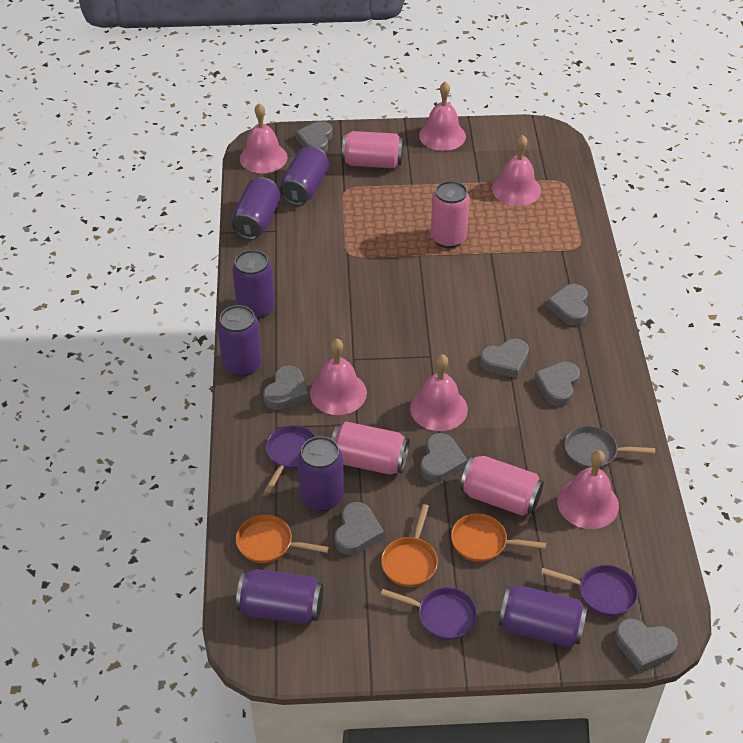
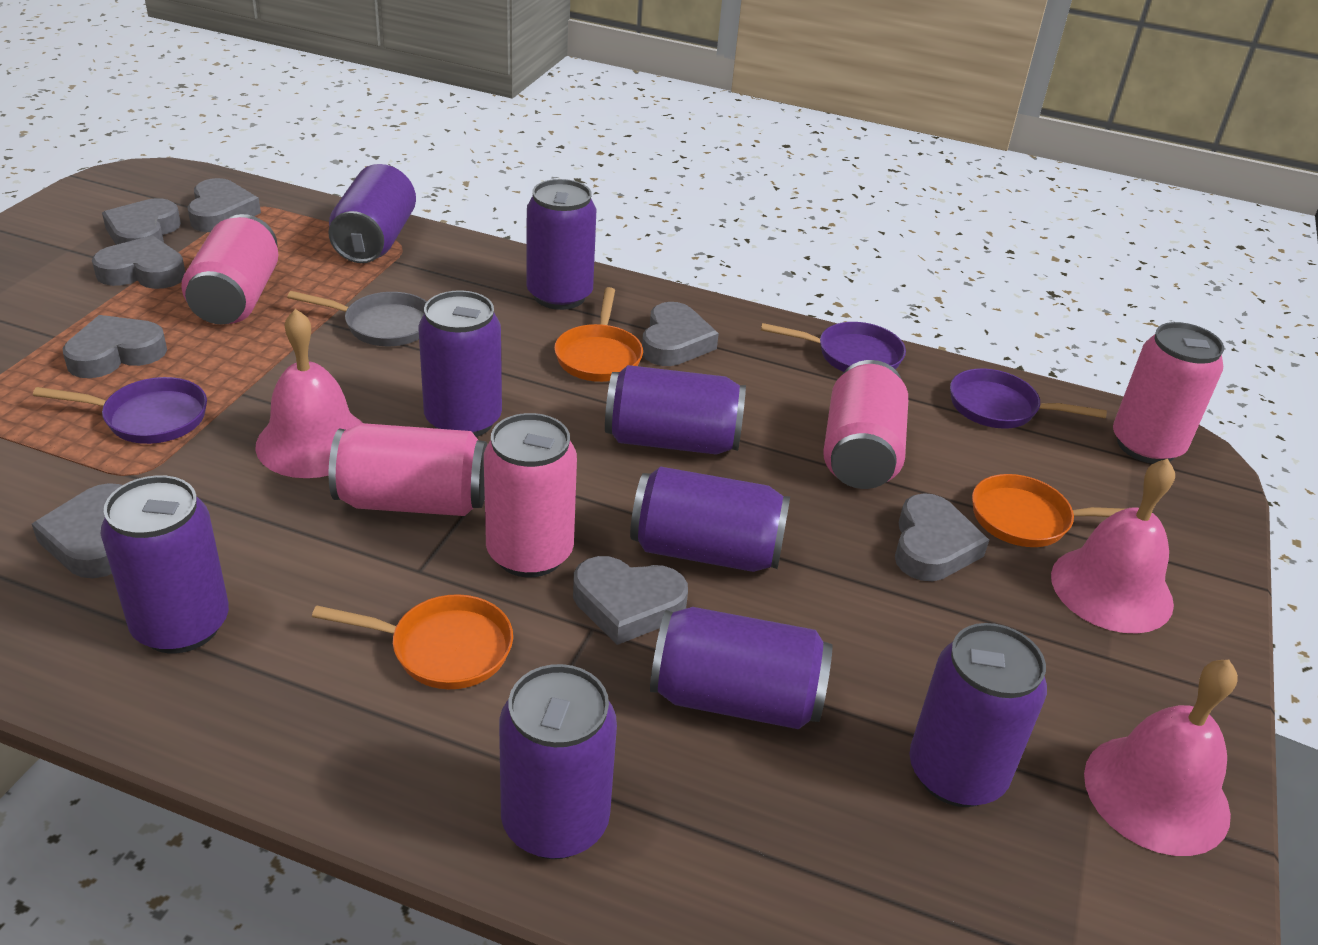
pink bell: 6 -> 3
pink can: 4 -> 5
purple can: 7 -> 9

